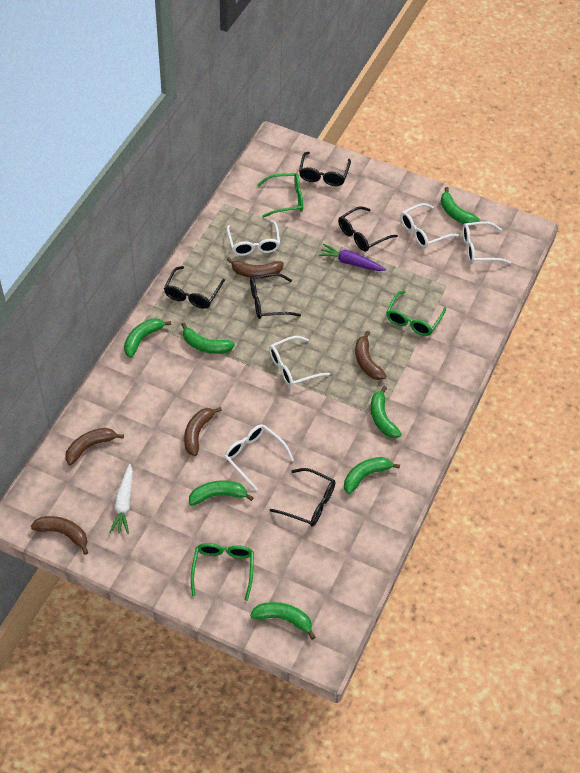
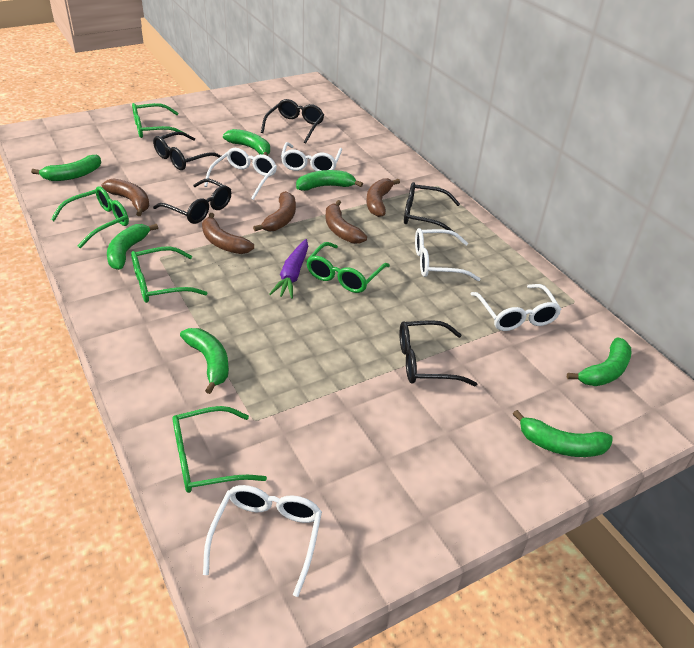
green glasses: 3 -> 5
white carrot: 1 -> 0

